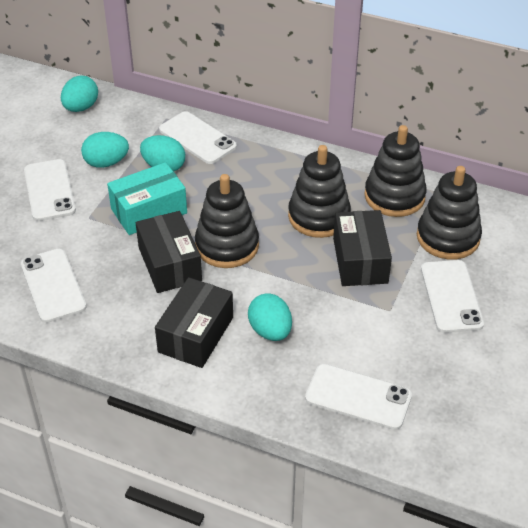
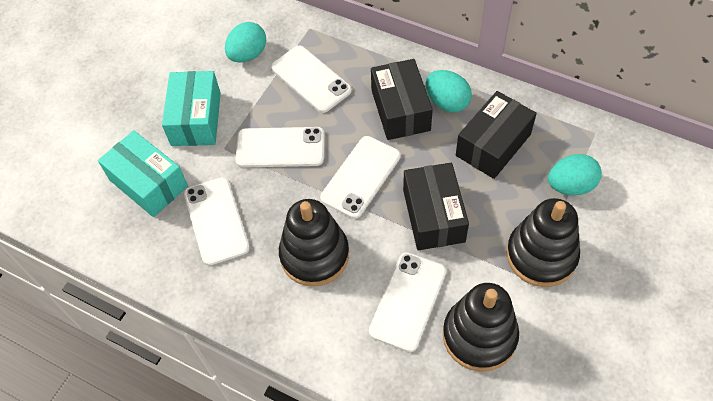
black stacking toy: 4 -> 3
turquoise box: 1 -> 2
turquoise egg: 4 -> 3

